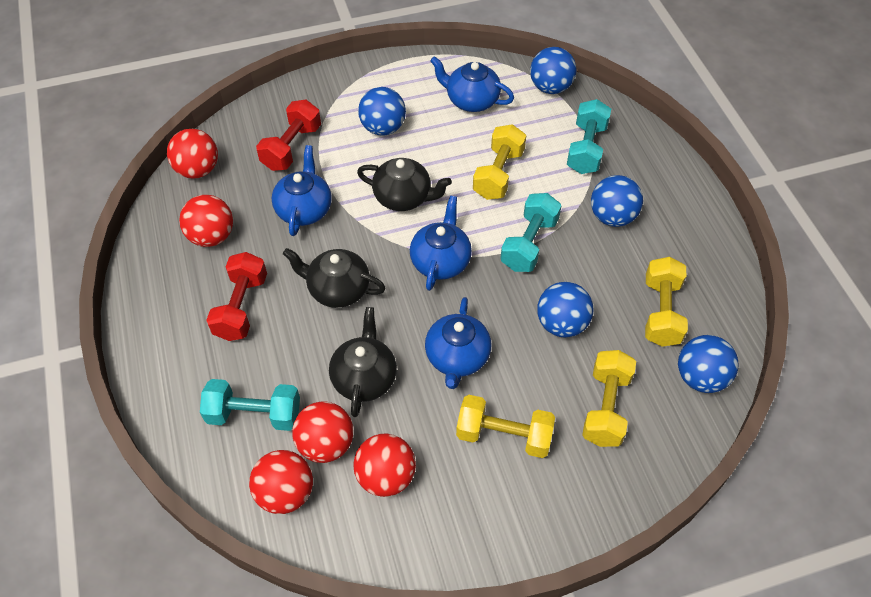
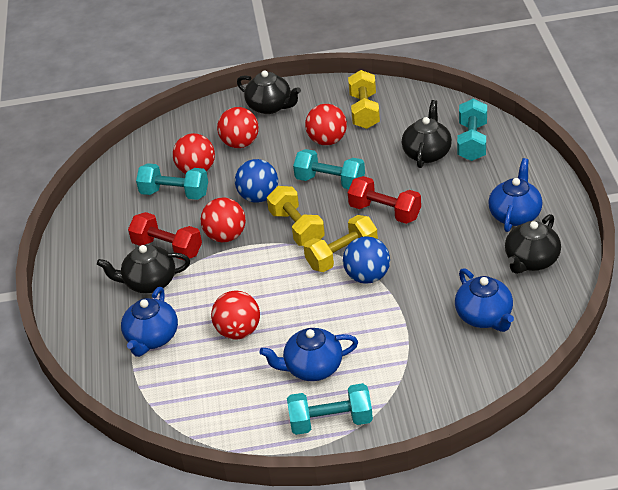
black teapot: 3 -> 4
blue ball: 5 -> 2
turquoise dumbbell: 3 -> 4
yellow dumbbell: 4 -> 3

